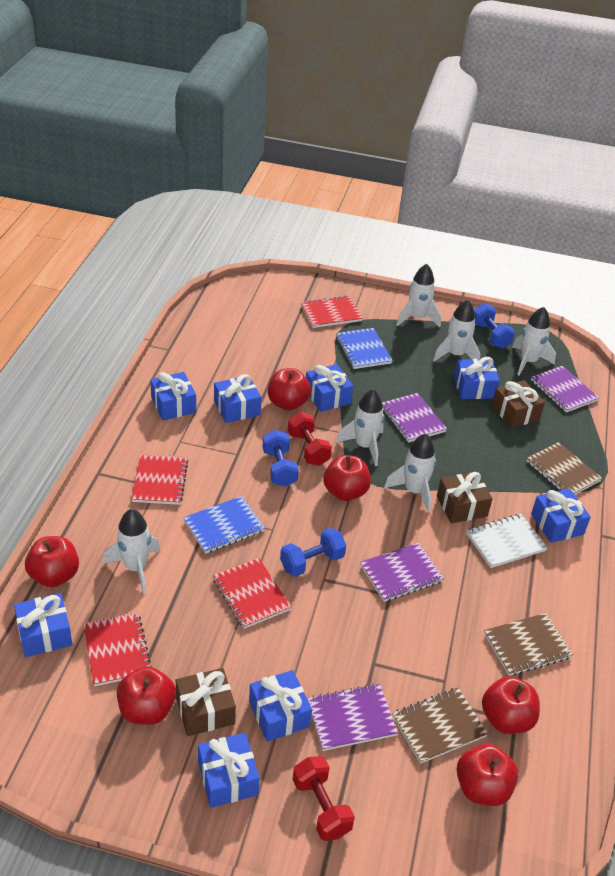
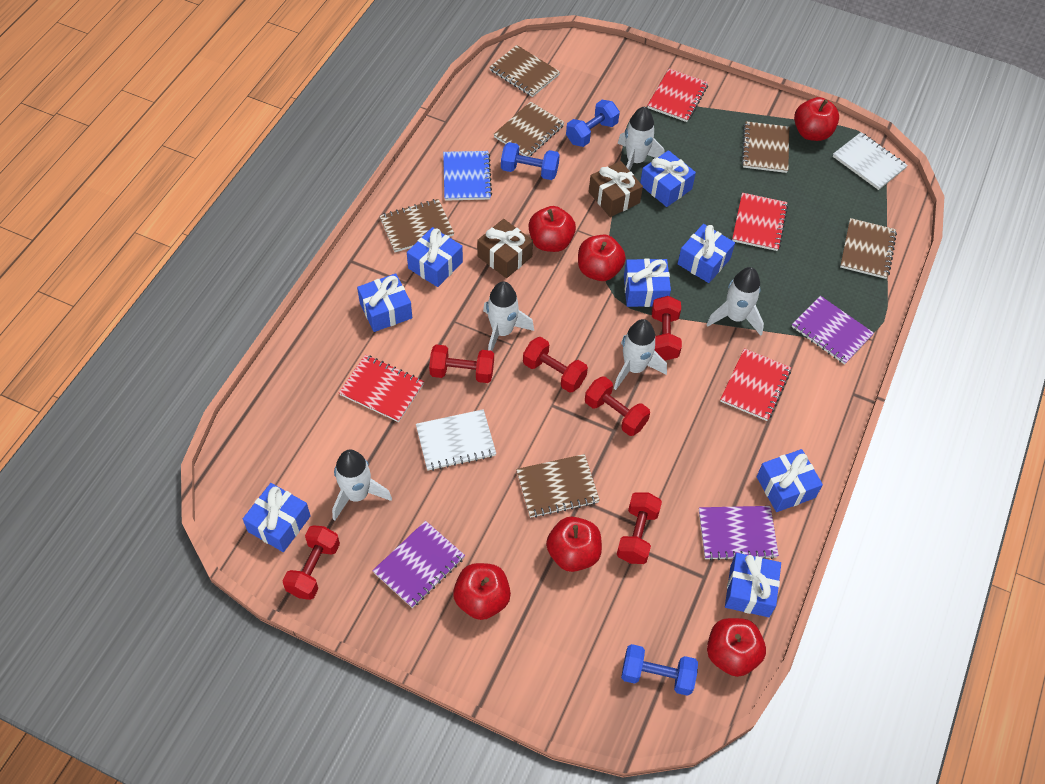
blue notebook: 2 -> 1
brown gift: 3 -> 2
brown notebook: 3 -> 6
purple notebook: 4 -> 3
red dumbbell: 2 -> 6
white notebook: 1 -> 2
white rocket: 6 -> 5

